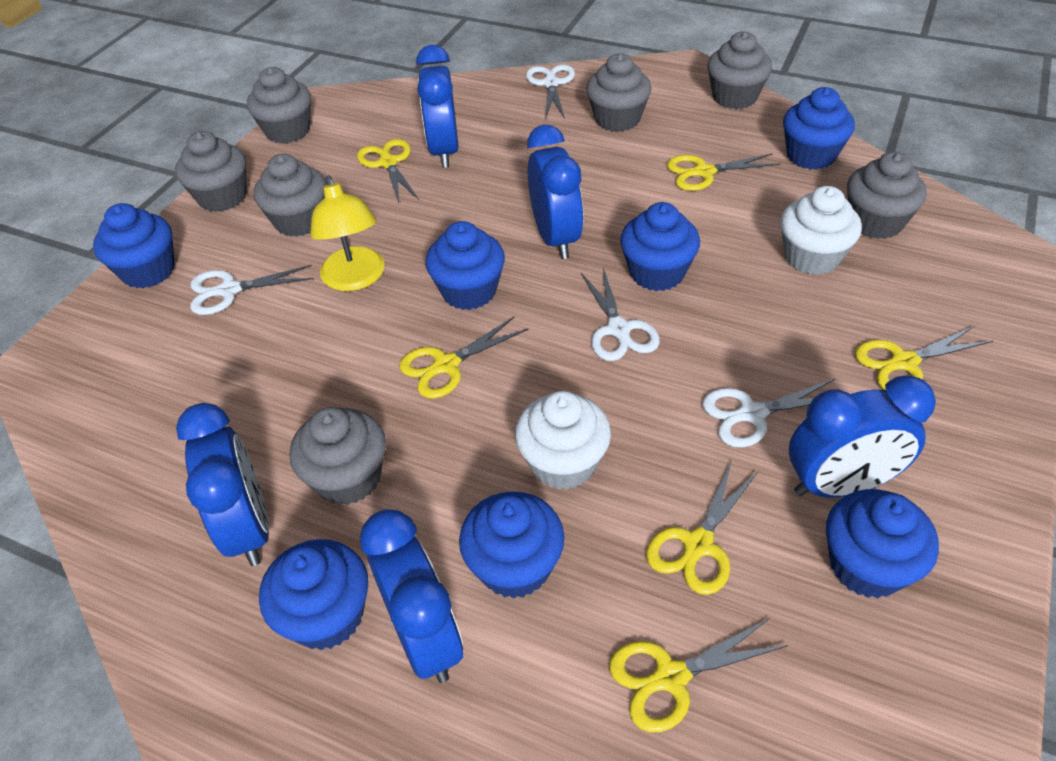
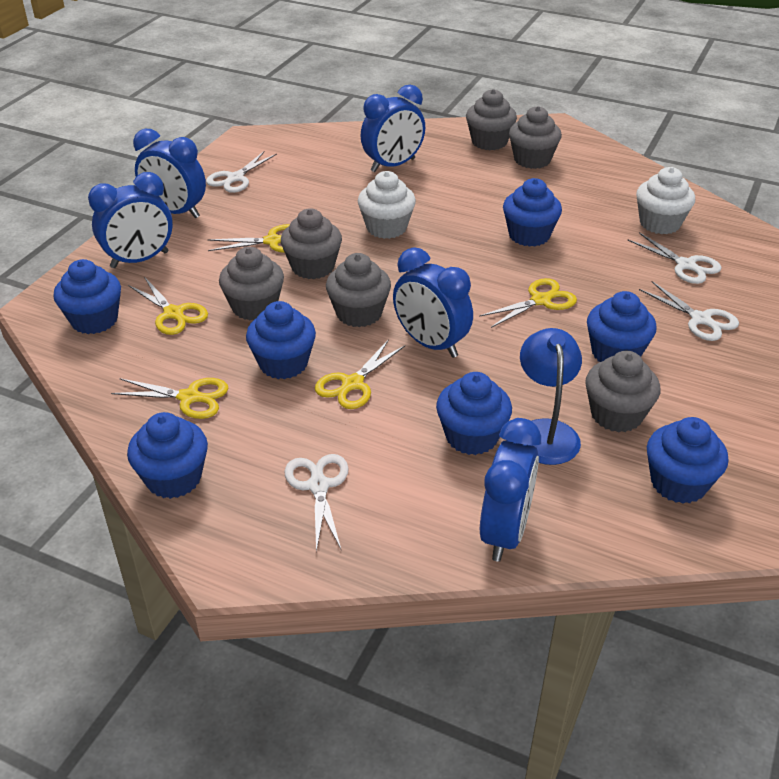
blue lamp: 0 -> 1
grey cupcake: 7 -> 6
yellow lamp: 1 -> 0
yellow scissors: 6 -> 5

